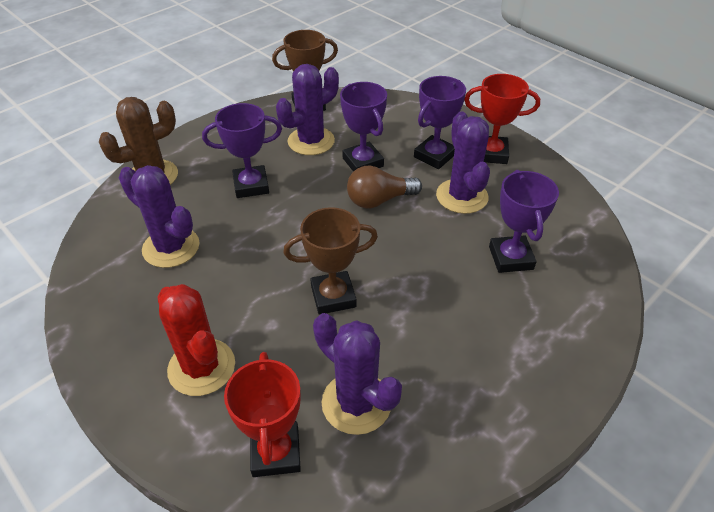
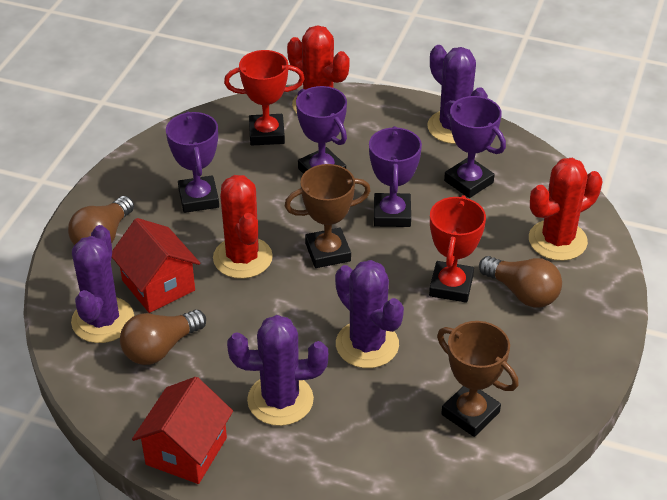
brown cactus: 1 -> 0
brown light bulb: 1 -> 3
red cactus: 1 -> 3
red house: 0 -> 2

